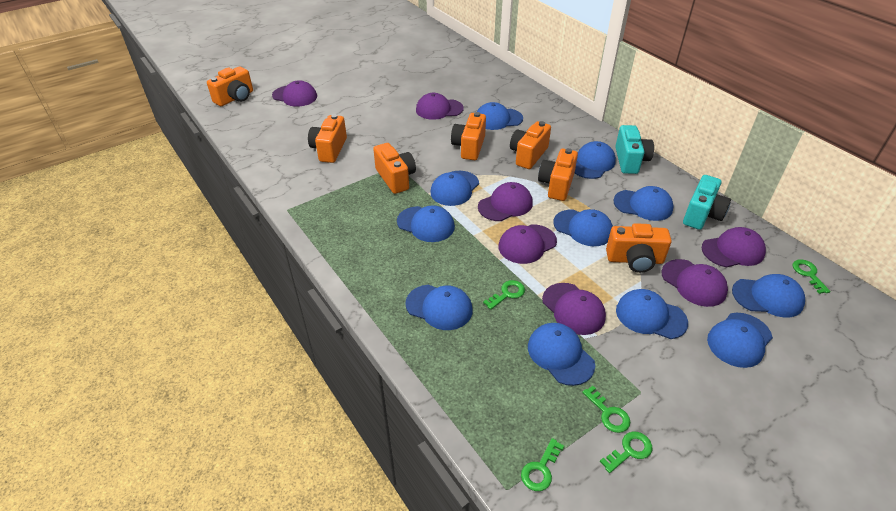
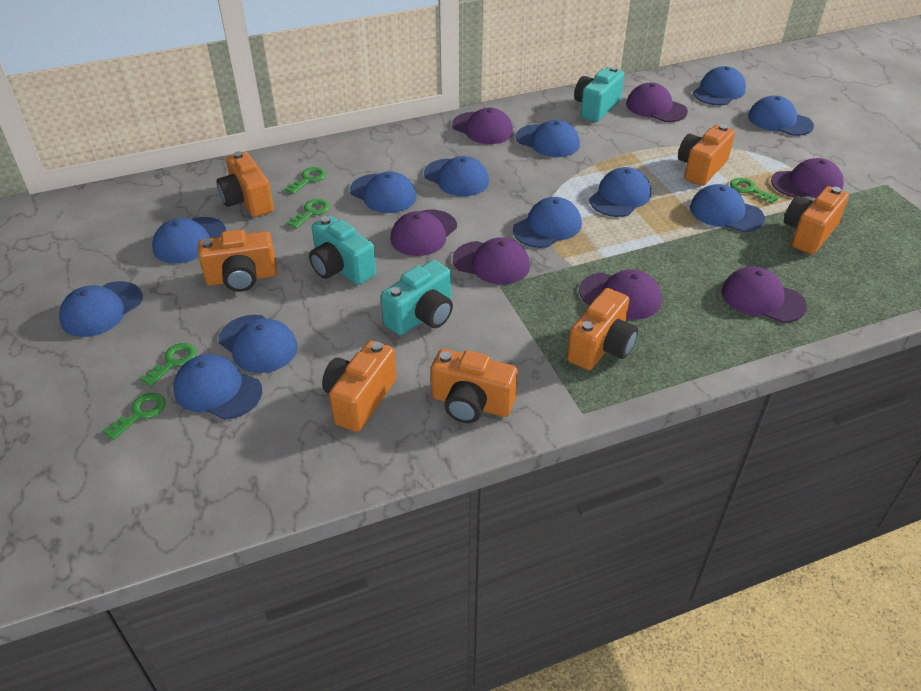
blue cap: 11 -> 12
turquoise camera: 2 -> 3

